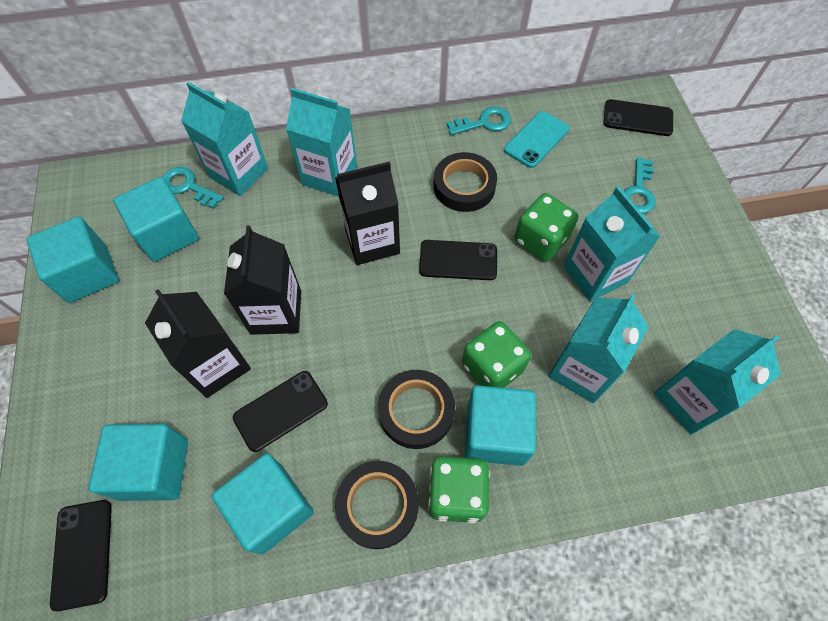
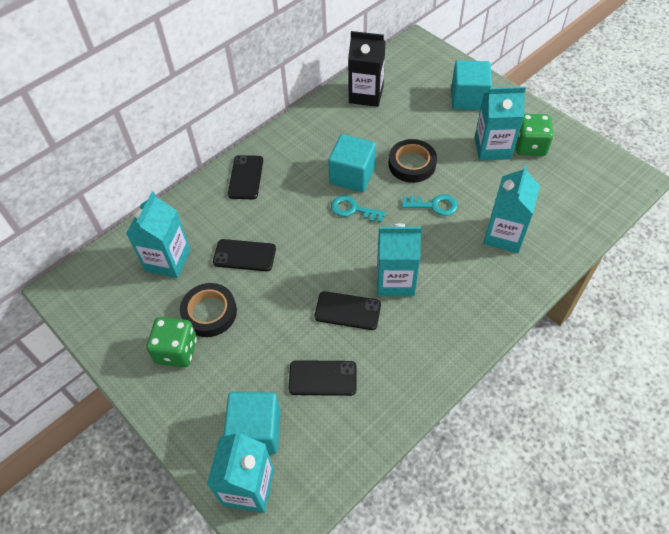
black carton: 3 -> 1
black tape: 3 -> 2
green dice: 3 -> 2
turquoise cube: 5 -> 3
turquoise key: 3 -> 2
turquoise phone: 1 -> 0

